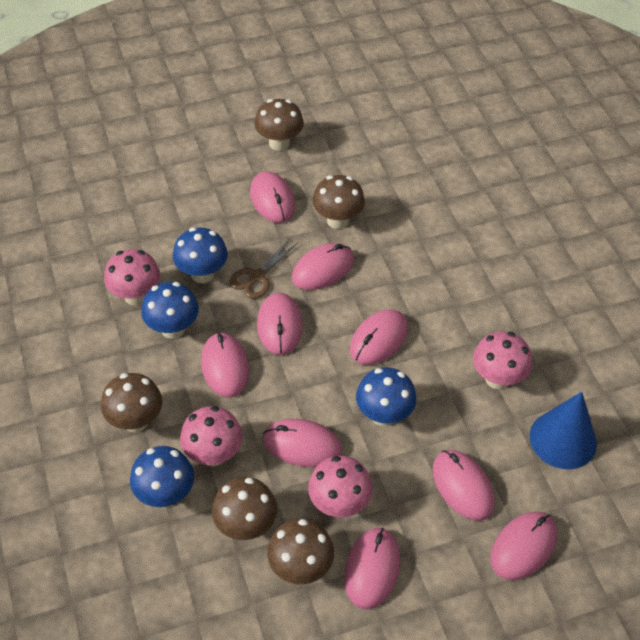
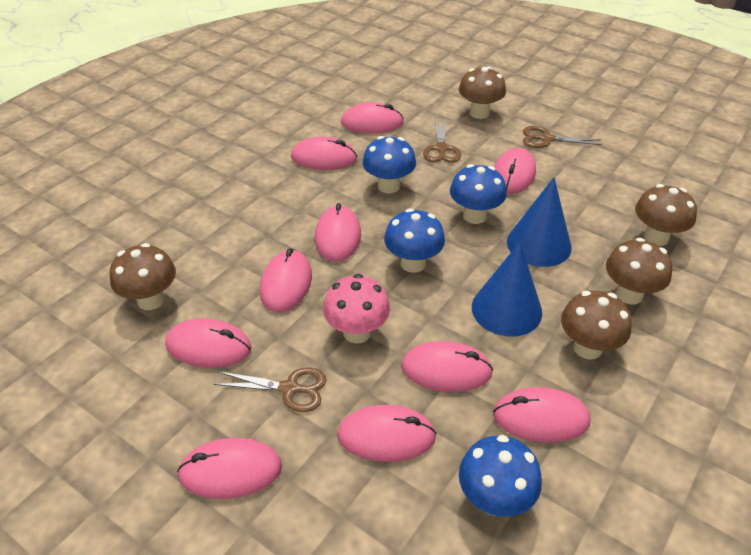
blue cone: 1 -> 2
brown scissors: 1 -> 3
pink mouse: 9 -> 10
pink mushroom: 4 -> 1

